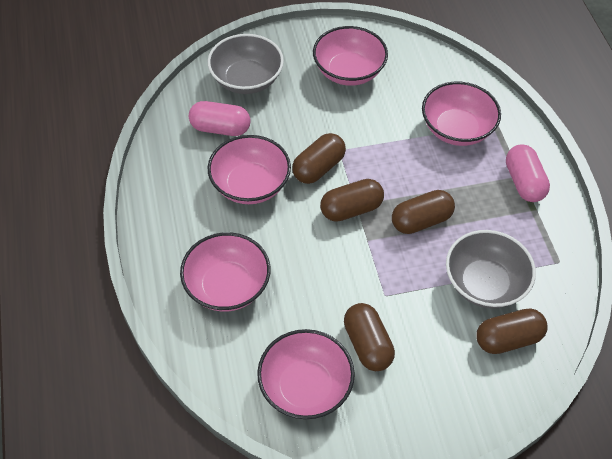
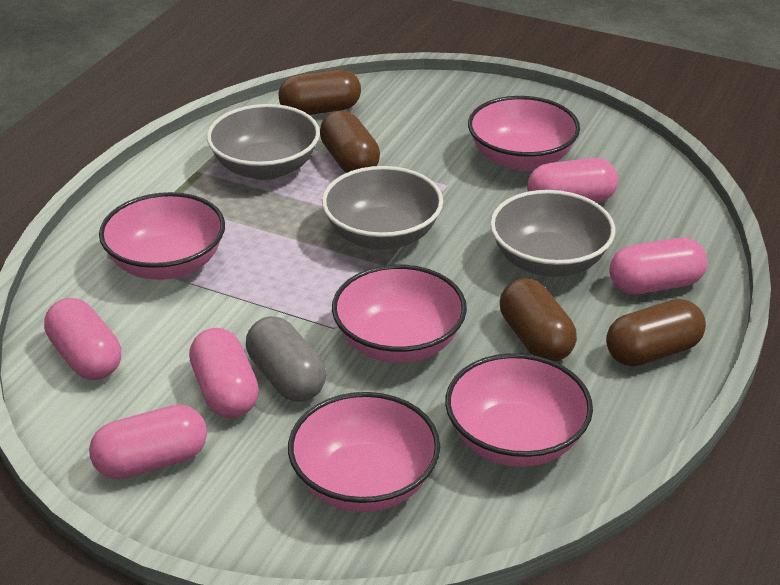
brown capsule: 5 -> 4
grey bowl: 2 -> 3
grey capsule: 0 -> 1
pink capsule: 2 -> 5

